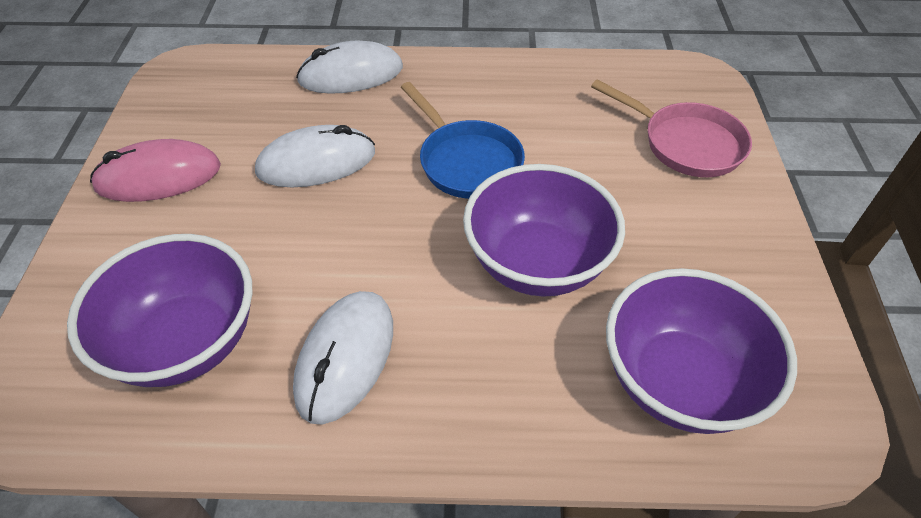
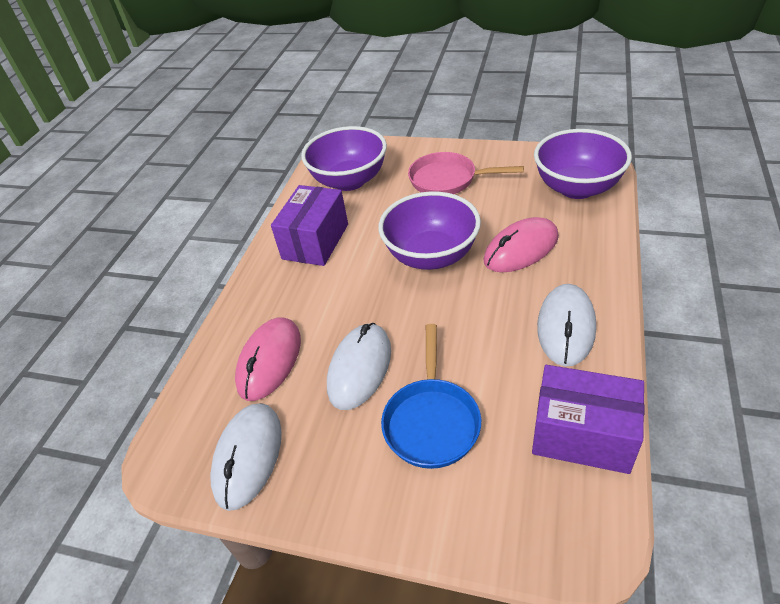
pink mouse: 1 -> 2
purple box: 0 -> 2

